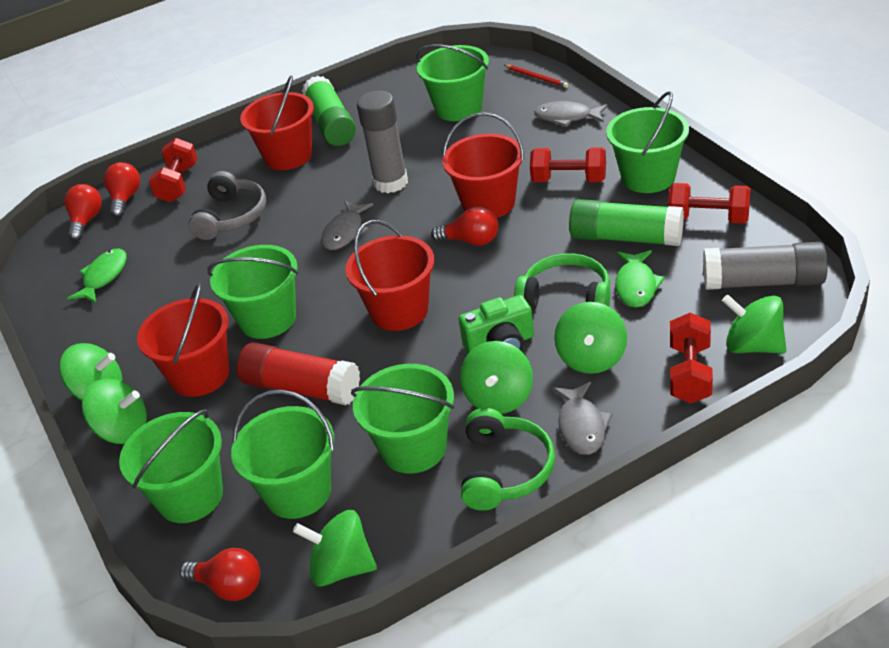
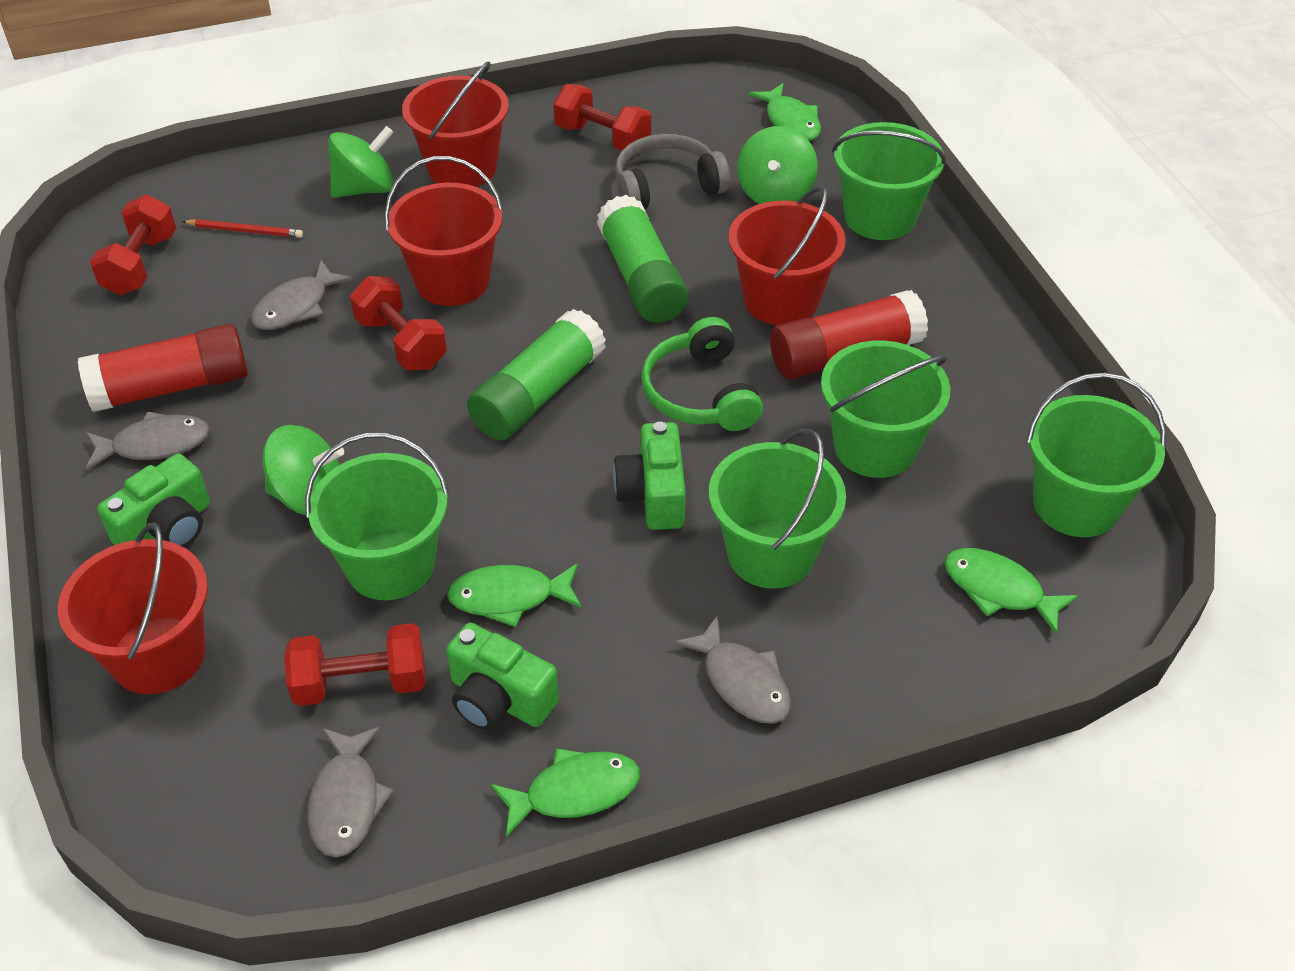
green bucket: 6 -> 5
green camera: 1 -> 3
green fish: 2 -> 4
green headphones: 2 -> 1
green spinning top: 6 -> 3
grey fish: 3 -> 4
grey glue stick: 2 -> 0
red glue stick: 1 -> 2
red light bulb: 4 -> 0

